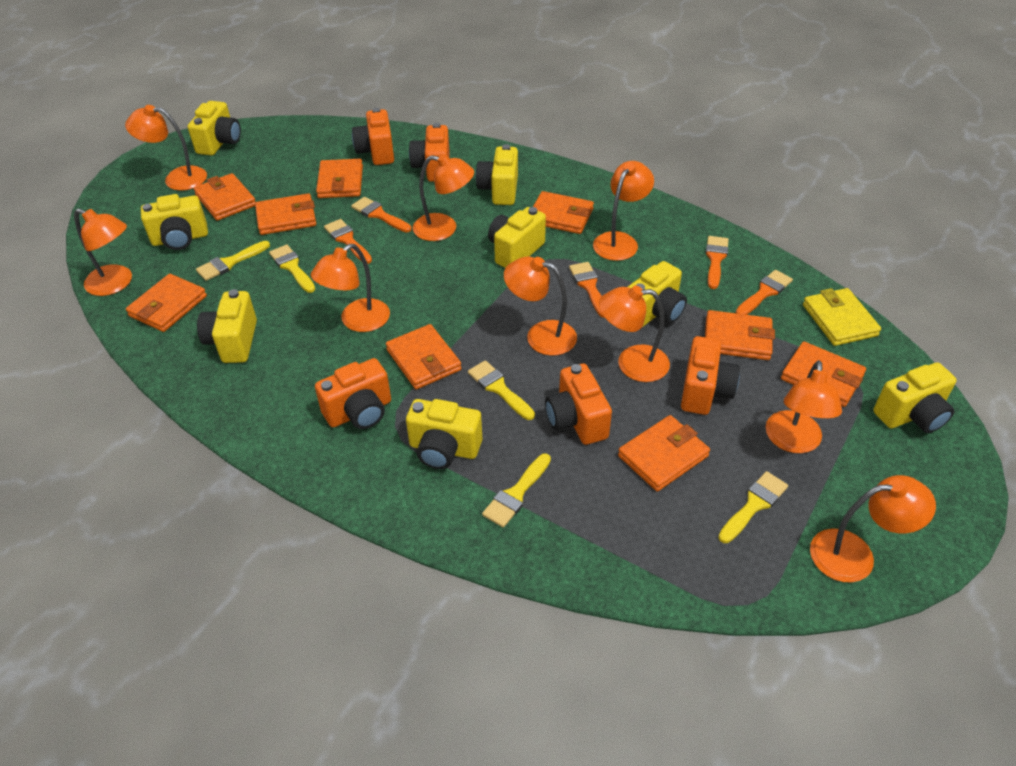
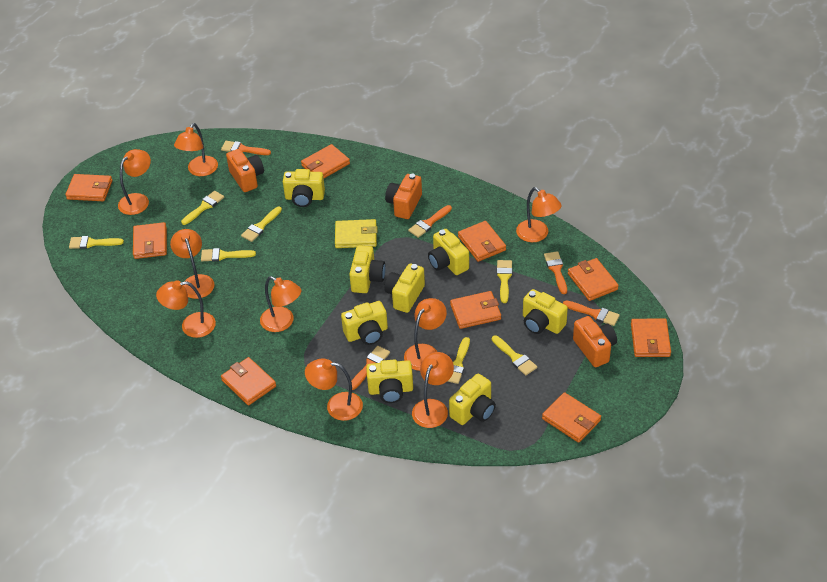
orange camera: 5 -> 3
yellow brush: 5 -> 7

